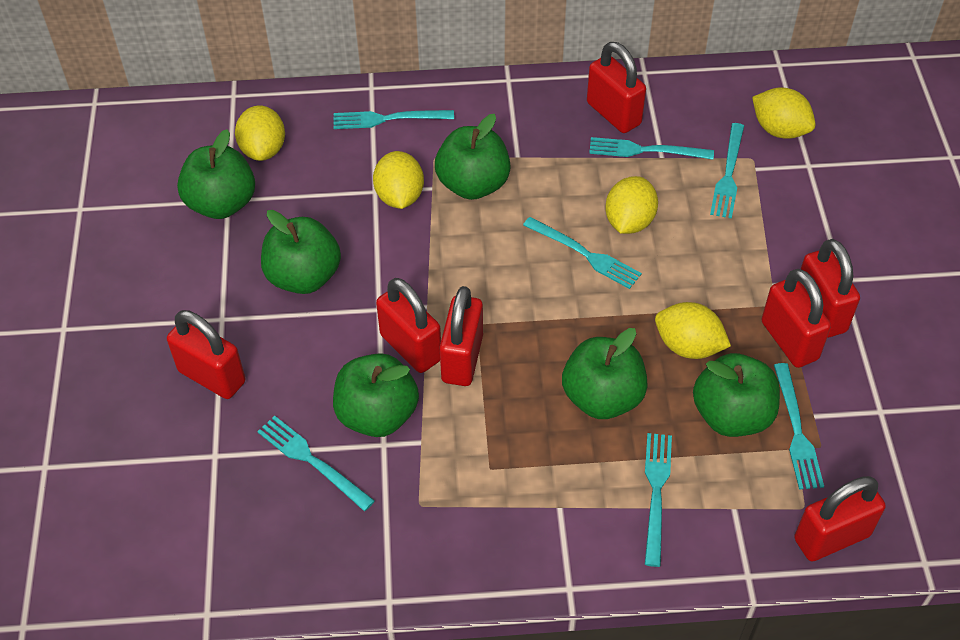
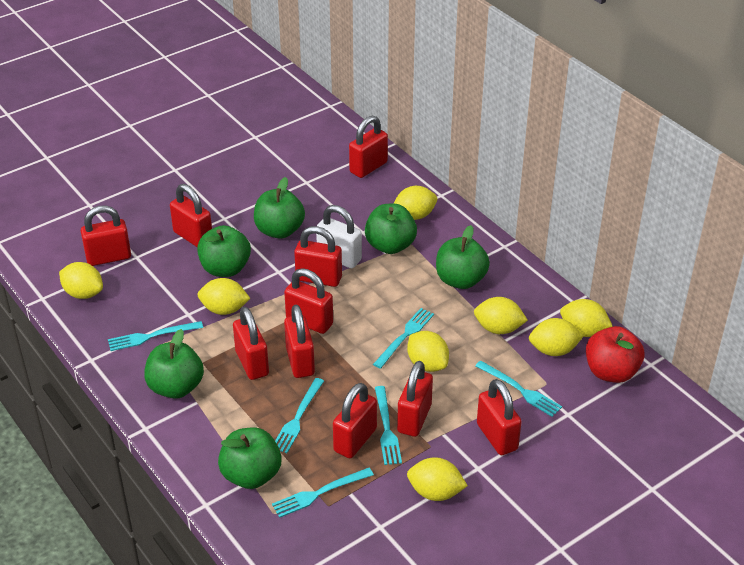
red apple: 0 -> 1
red padlock: 7 -> 10
turquoise fork: 7 -> 6
white padlock: 0 -> 1
yellow lemon: 5 -> 8

